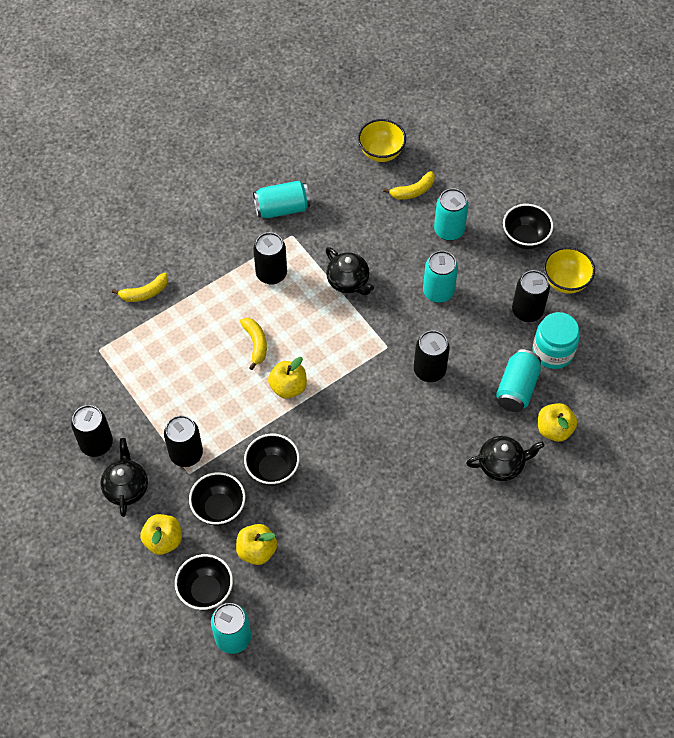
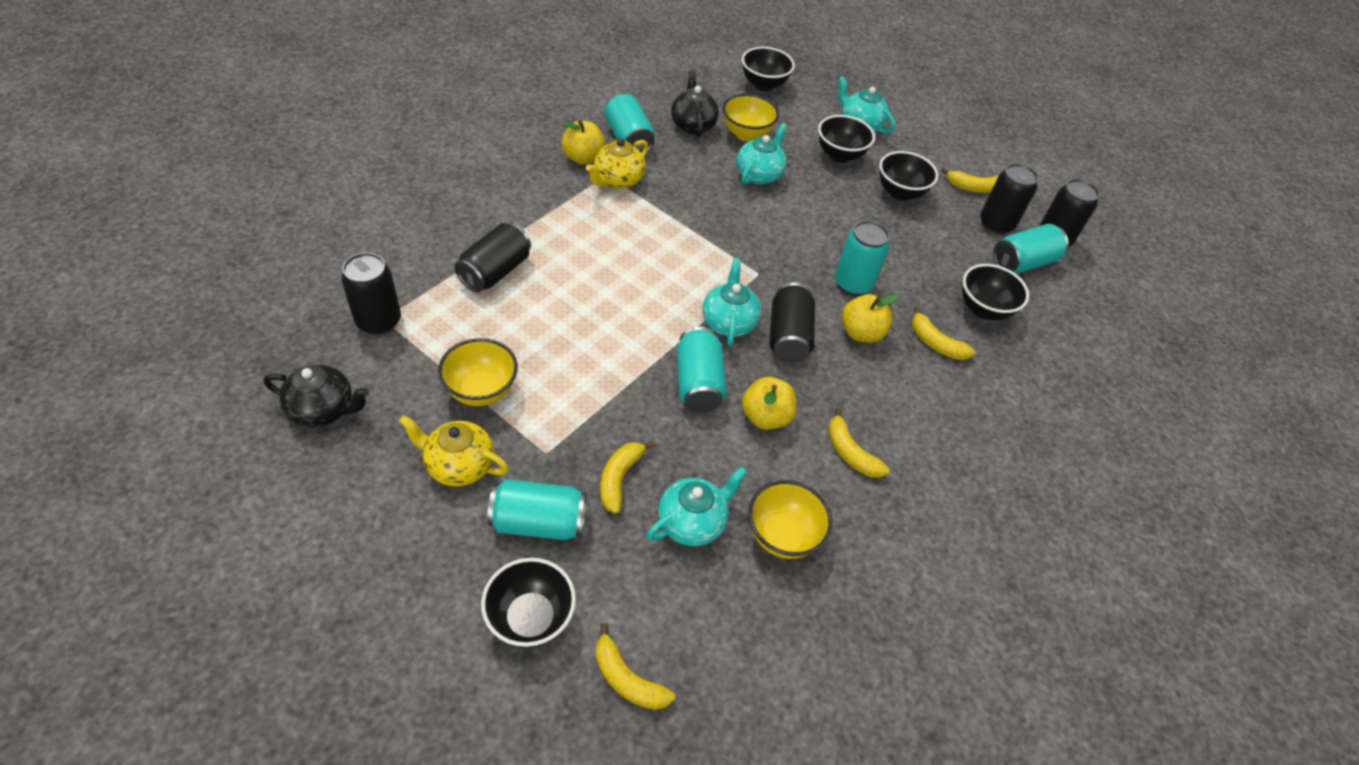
black bowl: 4 -> 5
black teapot: 3 -> 2
turquoise jar: 1 -> 0
turquoise teapot: 0 -> 4
yellow apple: 4 -> 3
yellow banana: 3 -> 5
yellow bowl: 2 -> 3
yellow teapot: 0 -> 2

